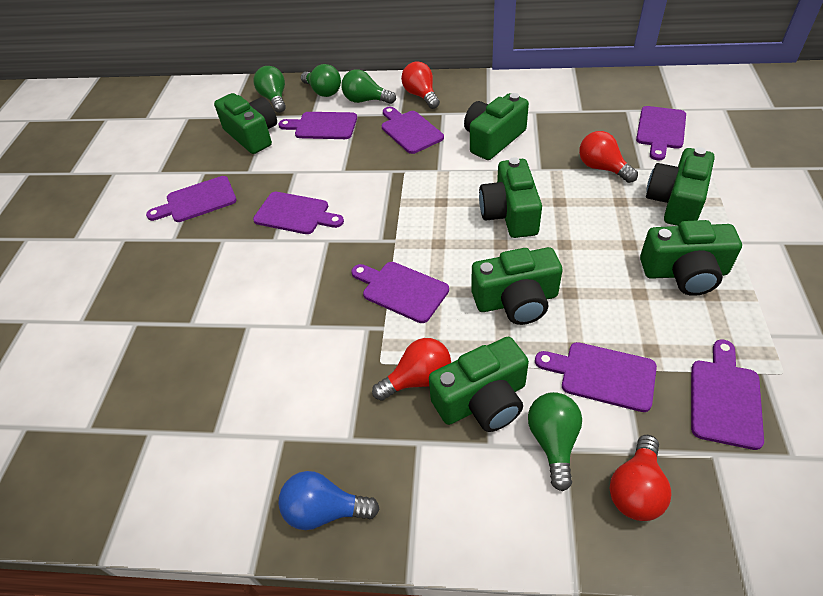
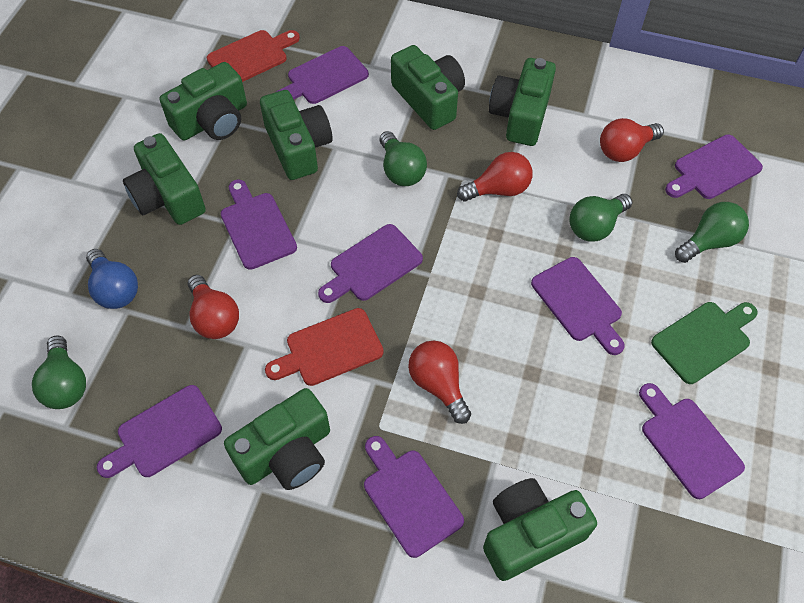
green cutting board: 0 -> 1
red cutting board: 0 -> 2

